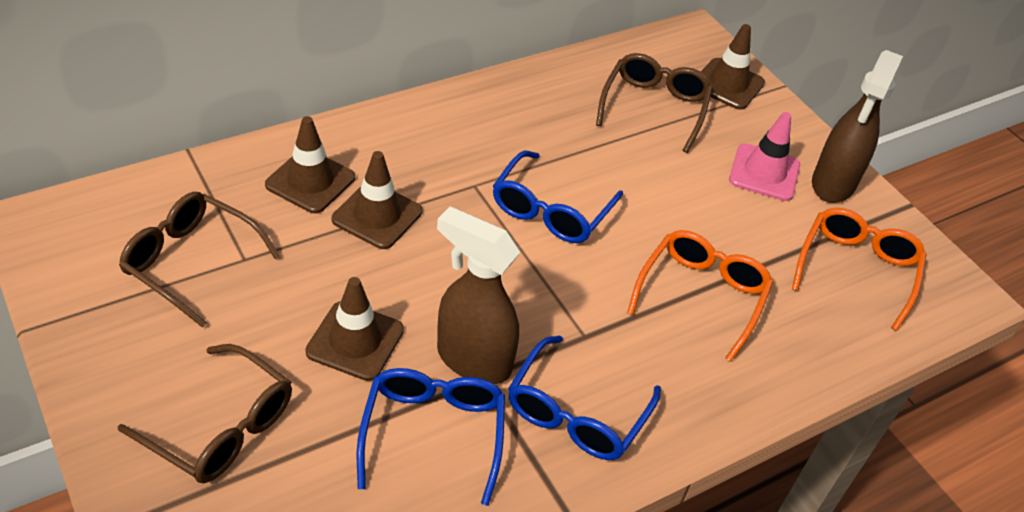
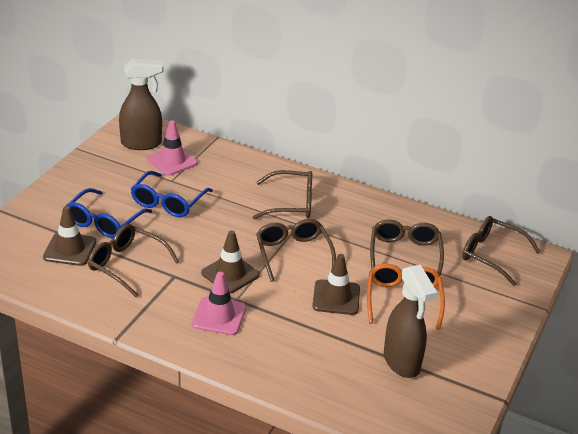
blue glasses: 3 -> 2
brown glasses: 3 -> 5
brown traffic cone: 4 -> 3
orange glasses: 2 -> 1
pink traffic cone: 1 -> 2

